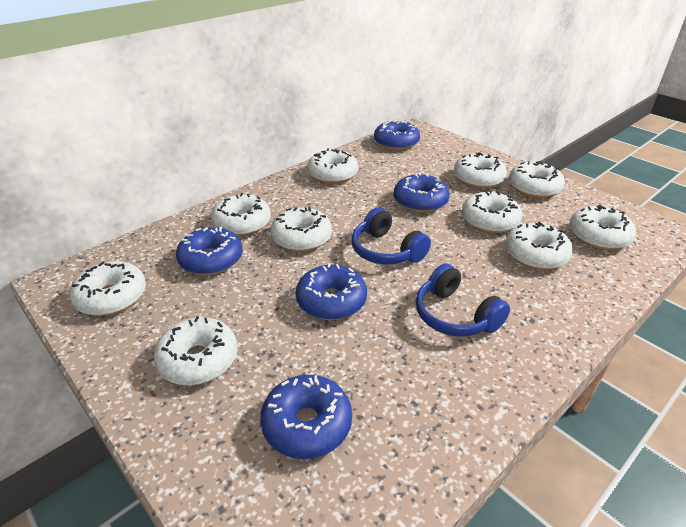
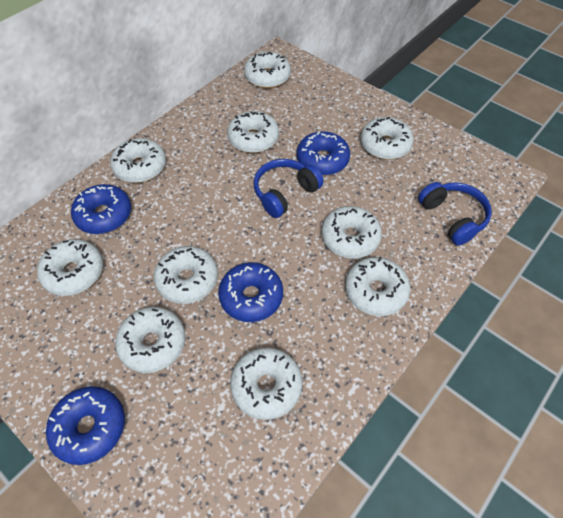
blue donut: 5 -> 4

